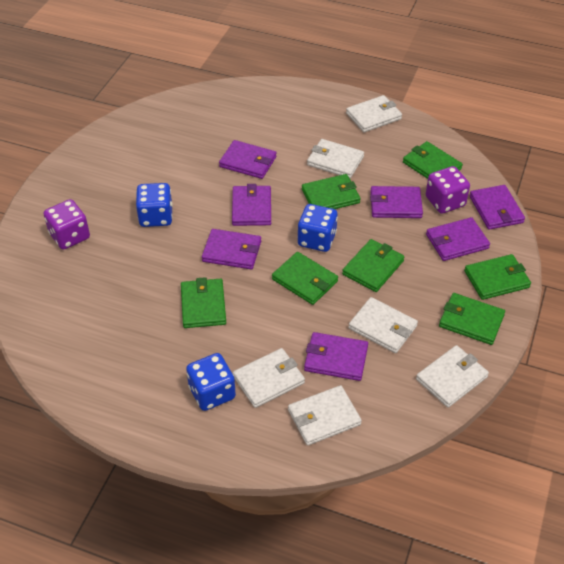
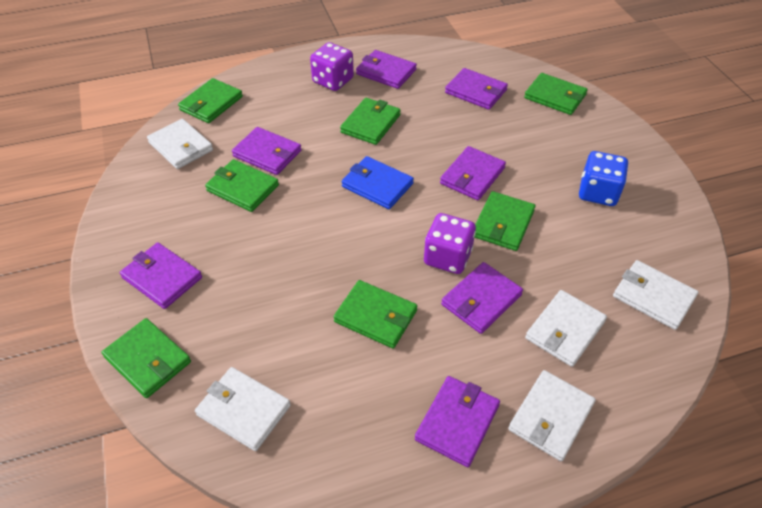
blue dice: 3 -> 1
blue wallet: 0 -> 1
white wallet: 6 -> 5

